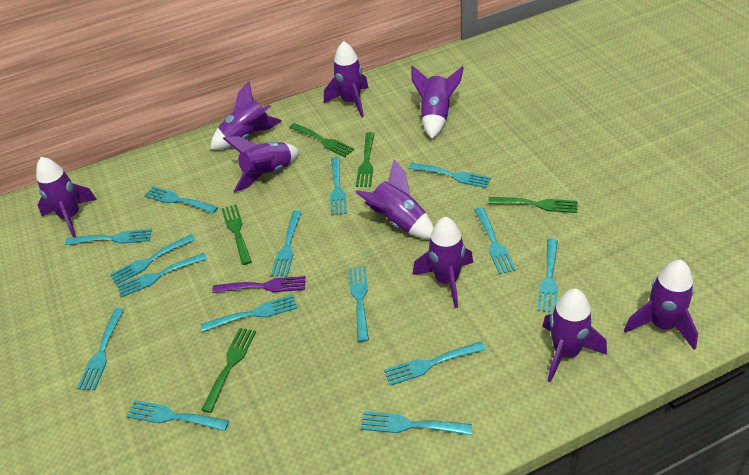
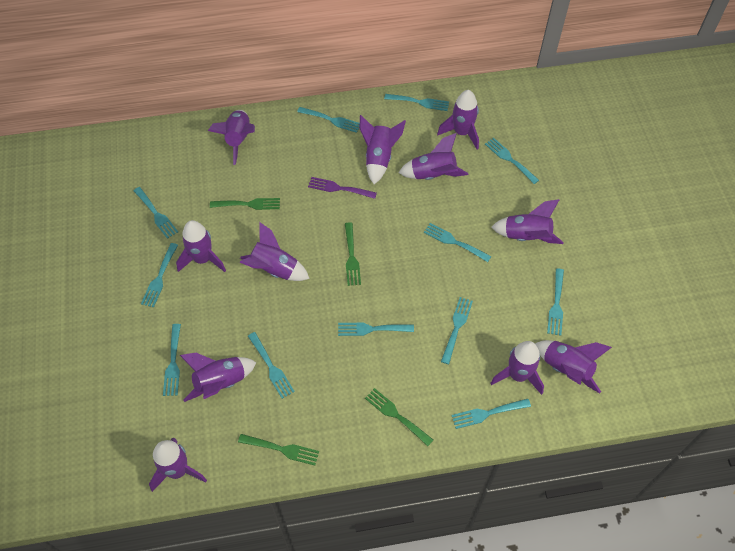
green fork: 5 -> 4
purple rocket: 9 -> 11
turquoise fork: 15 -> 12

